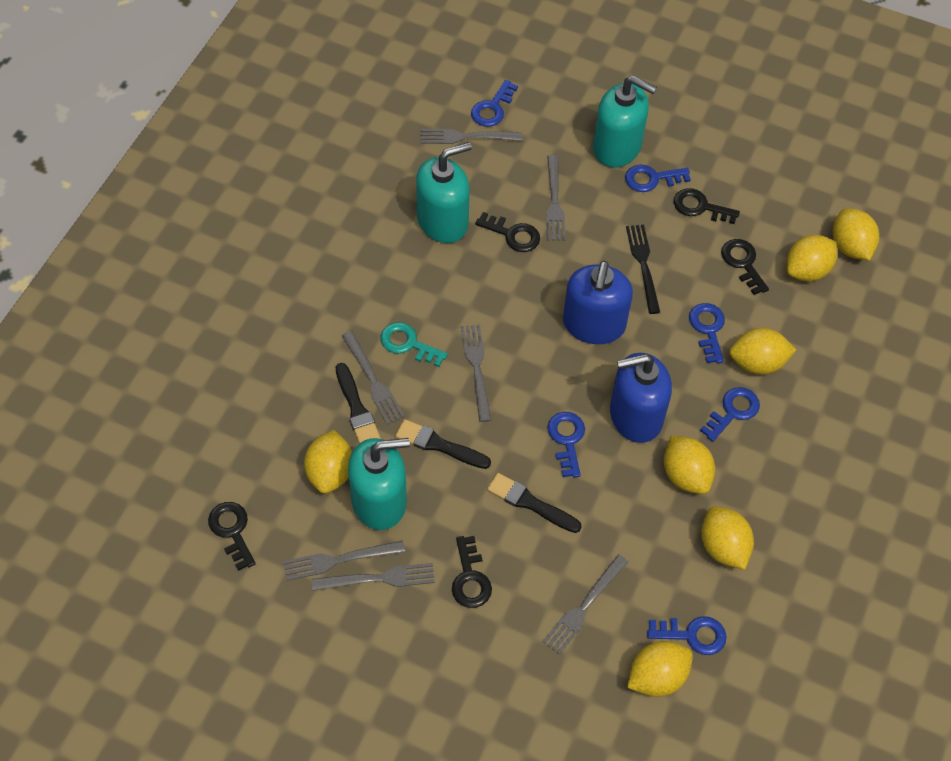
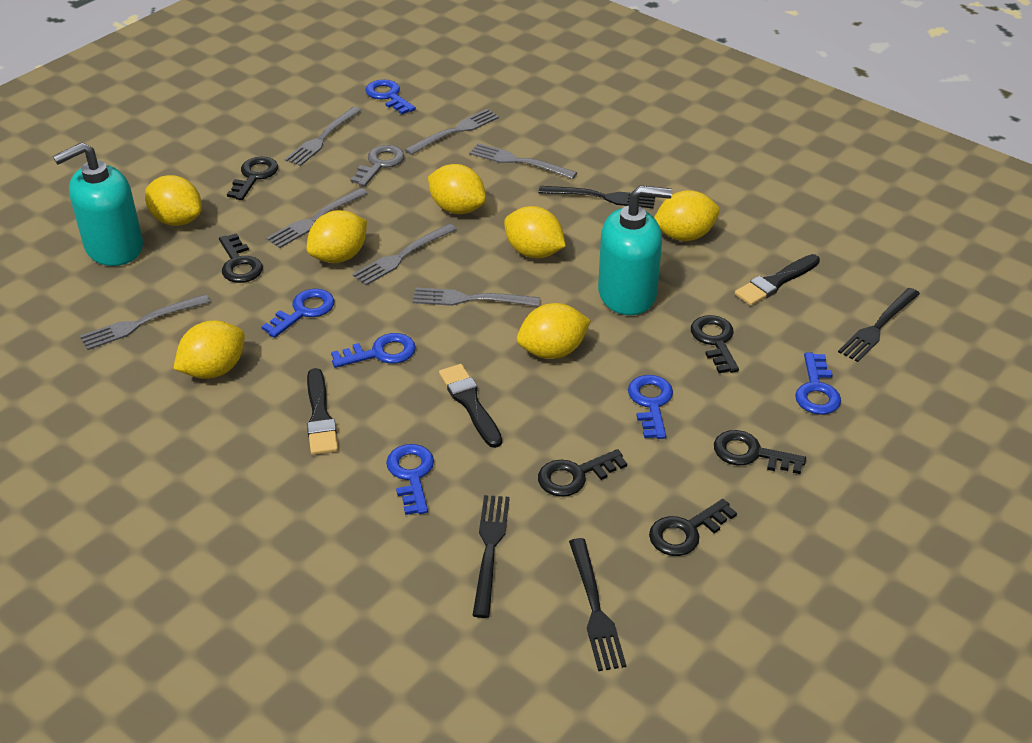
black fork: 1 -> 4
black key: 5 -> 6
blue soap dispenser: 2 -> 0
grey key: 0 -> 1
turquoise key: 1 -> 0
turquoise soap dispenser: 3 -> 2

